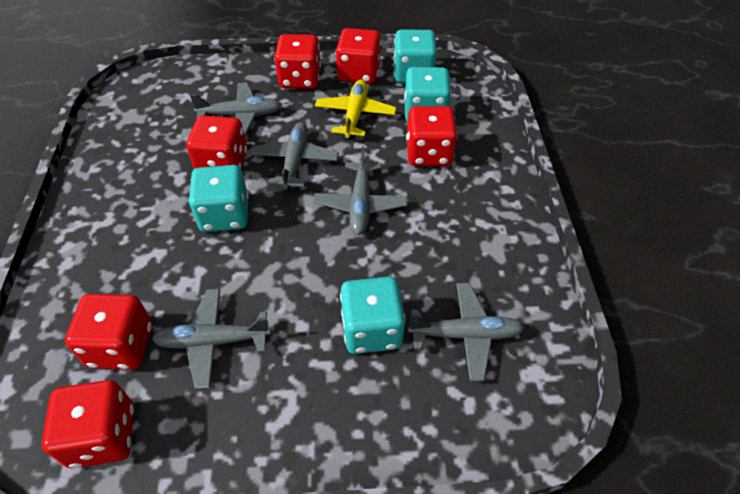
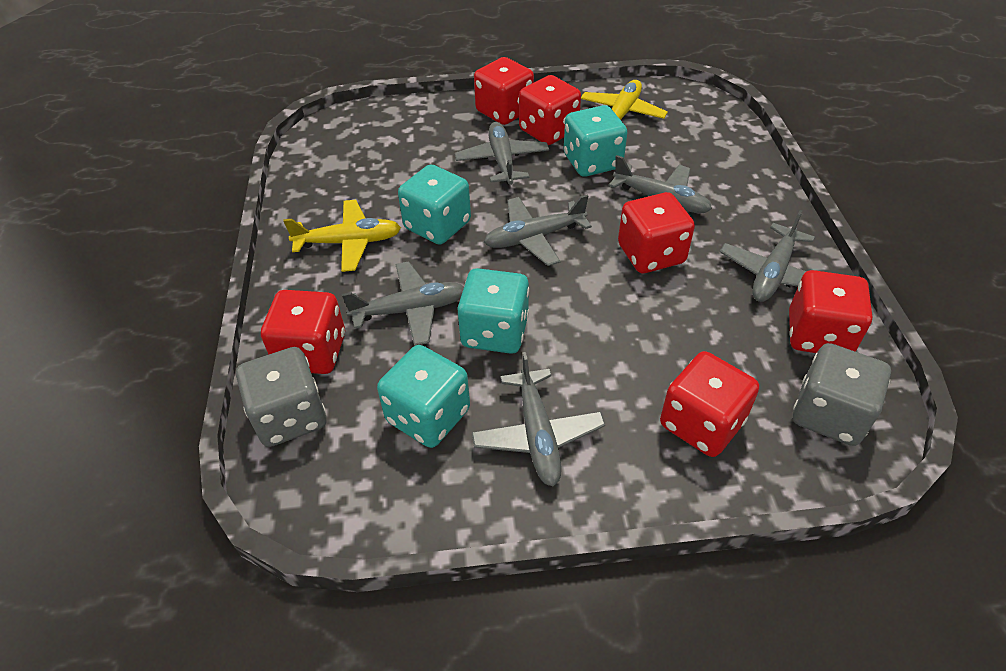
grey dice: 0 -> 2
grey plane: 5 -> 6
yellow plane: 1 -> 2

